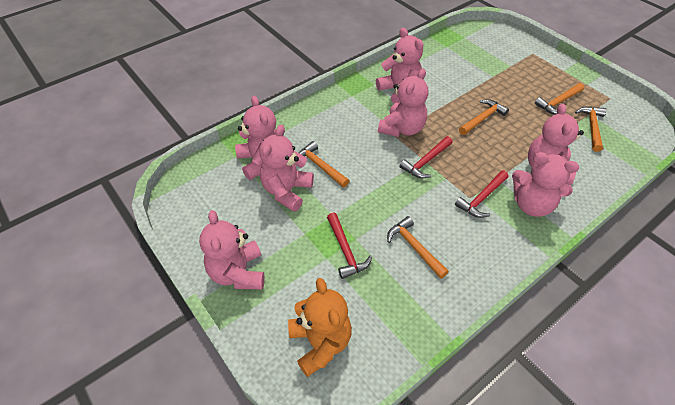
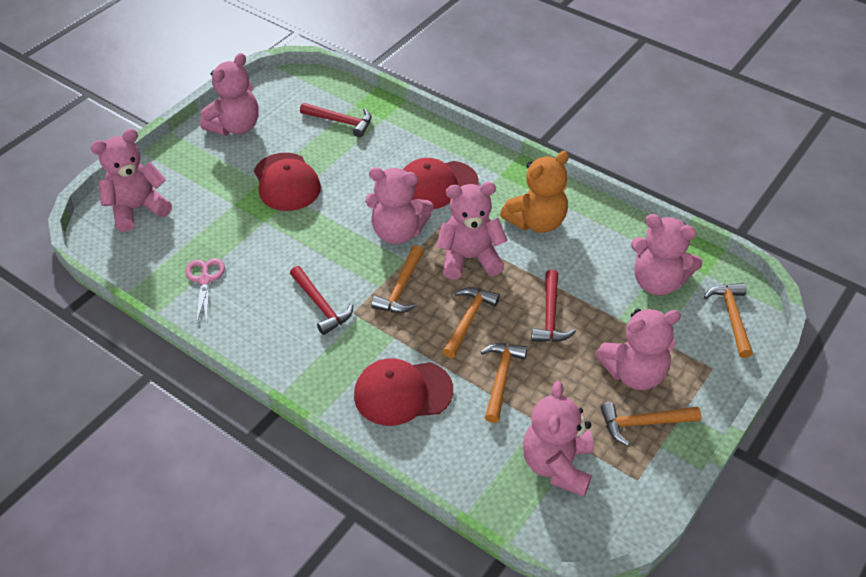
pink scissors: 0 -> 1
red cap: 0 -> 3

